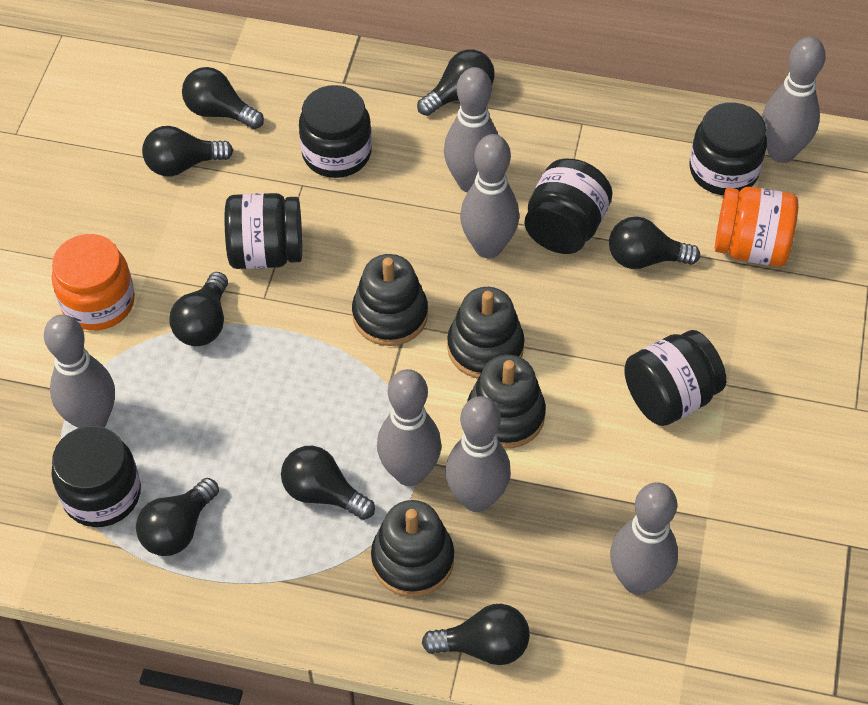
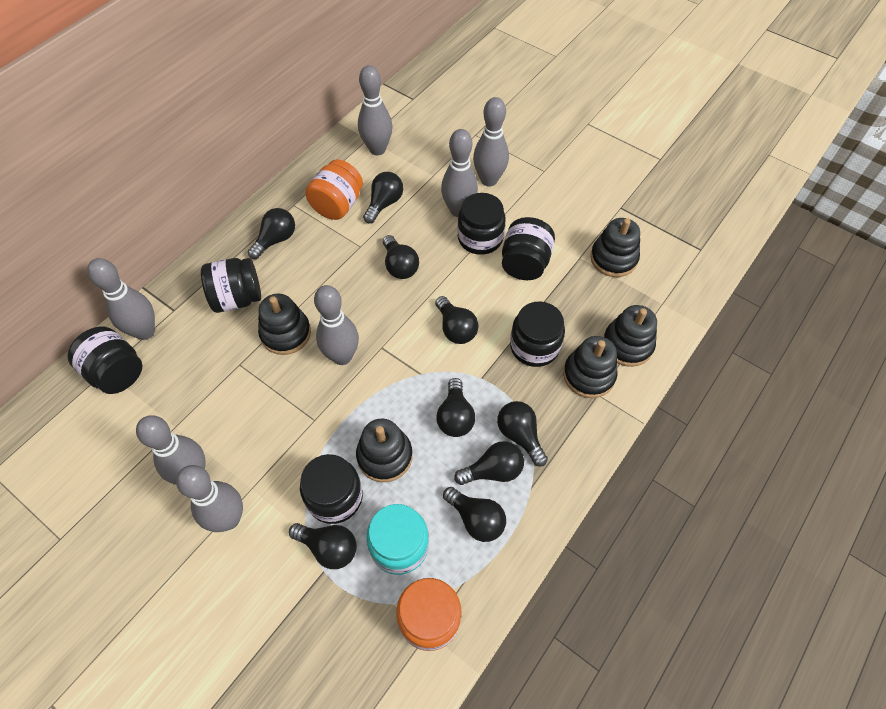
black light bulb: 8 -> 9
black stacking toy: 4 -> 5
turquoise jar: 0 -> 1

